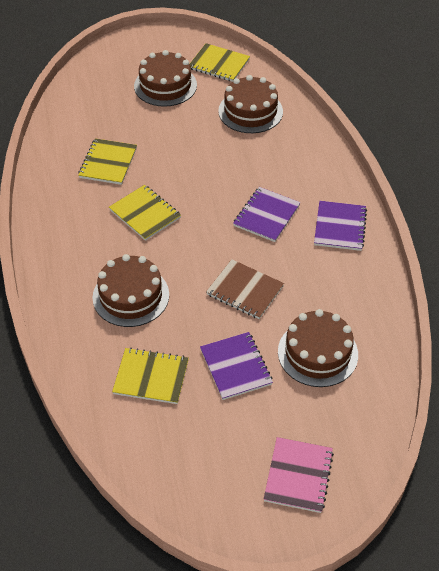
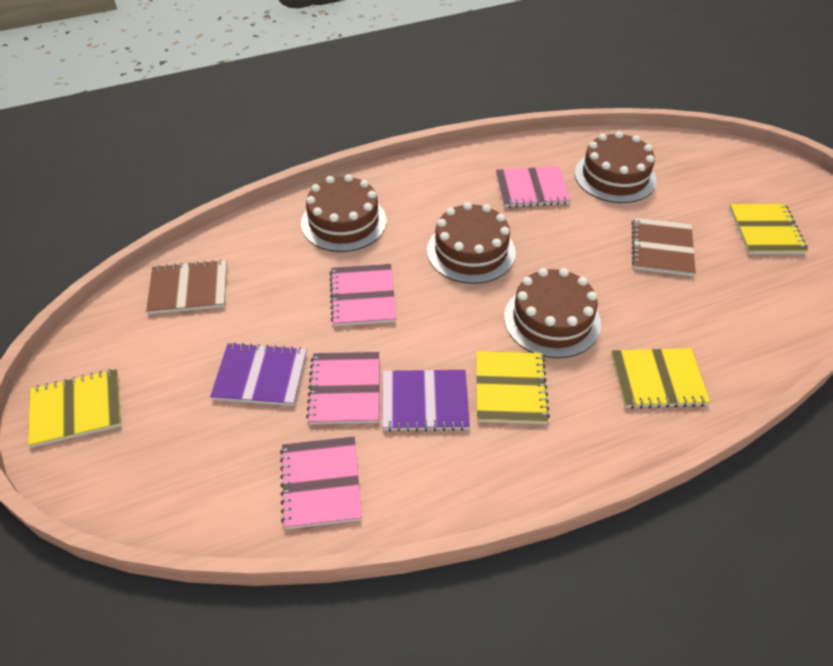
brown notebook: 1 -> 2
pink notebook: 1 -> 4
purple notebook: 3 -> 2

